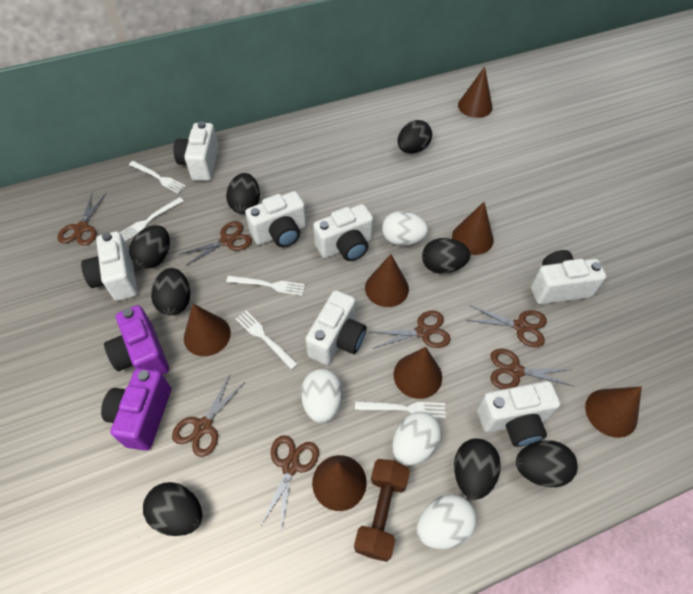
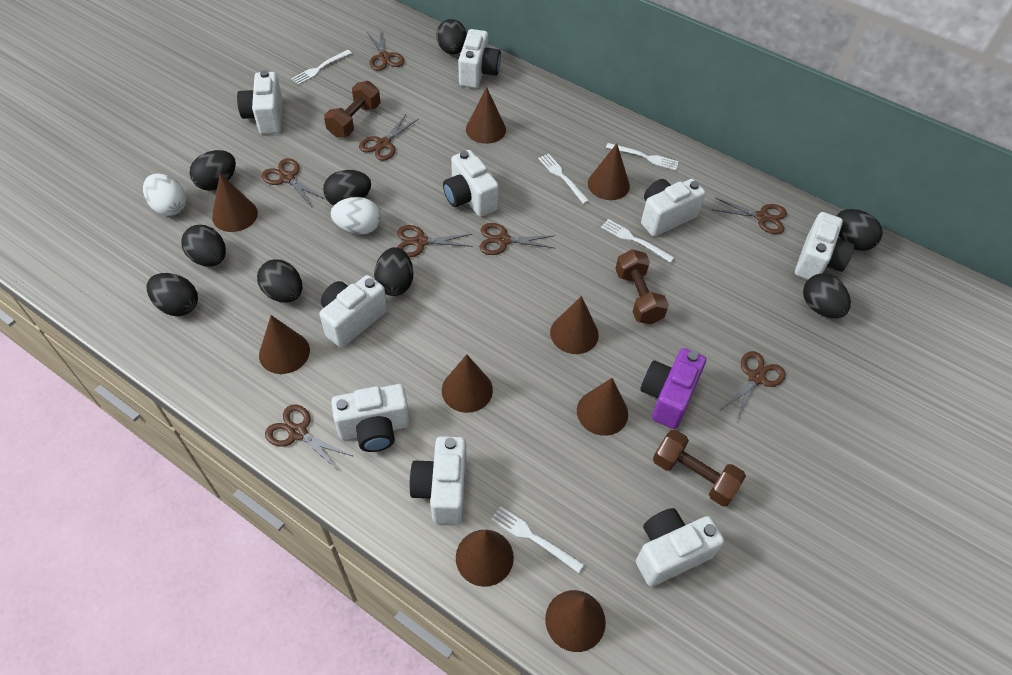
black egg: 8 -> 9
brown cone: 7 -> 9
brown dumbbell: 1 -> 3
brown scissors: 7 -> 8
purple camera: 2 -> 1
white camera: 7 -> 9
white egg: 4 -> 2

